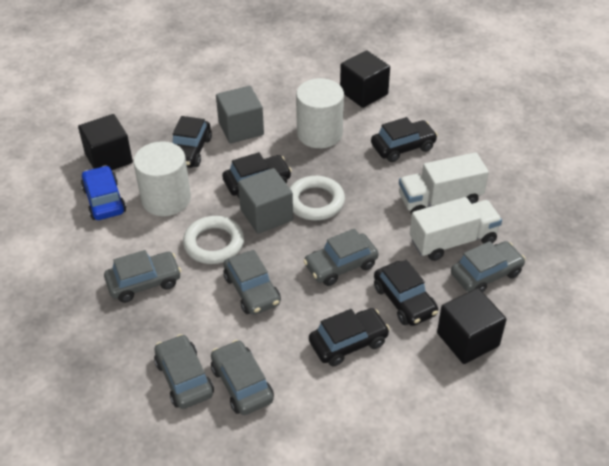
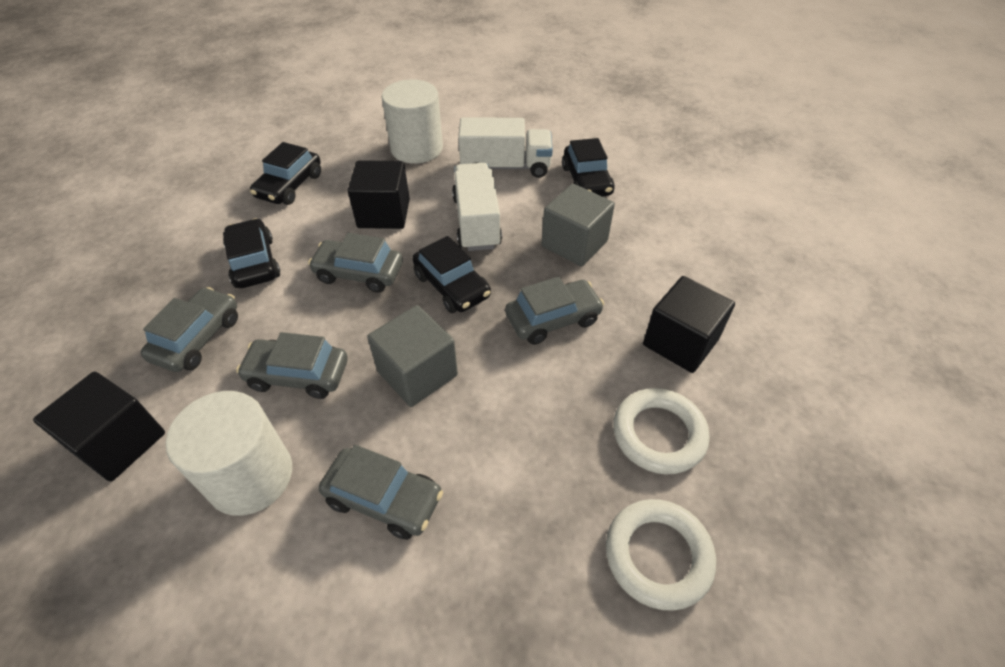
black car: 5 -> 4
blue car: 1 -> 0
grey car: 6 -> 5

